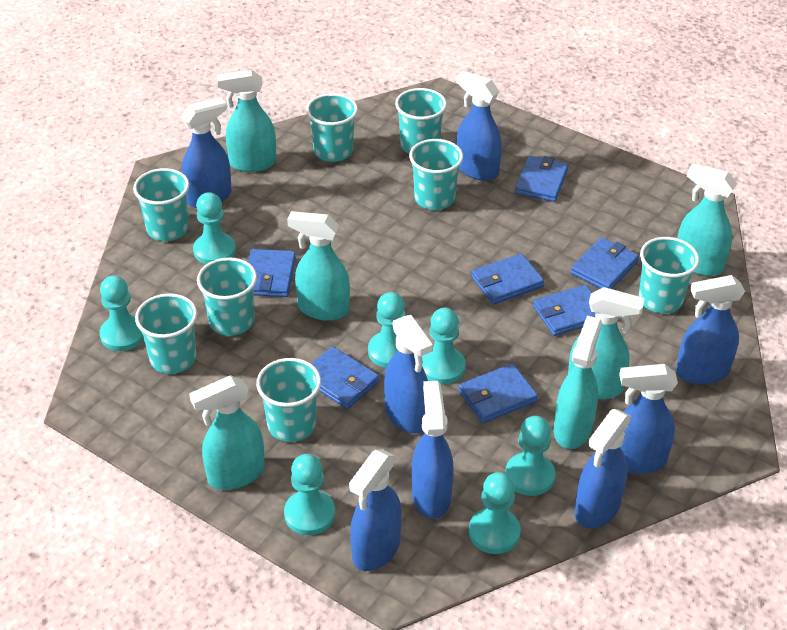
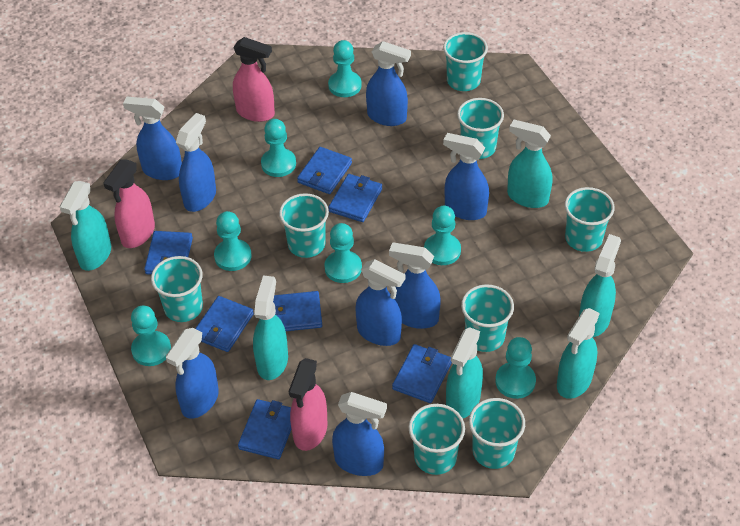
pink spray bottle: 0 -> 3

